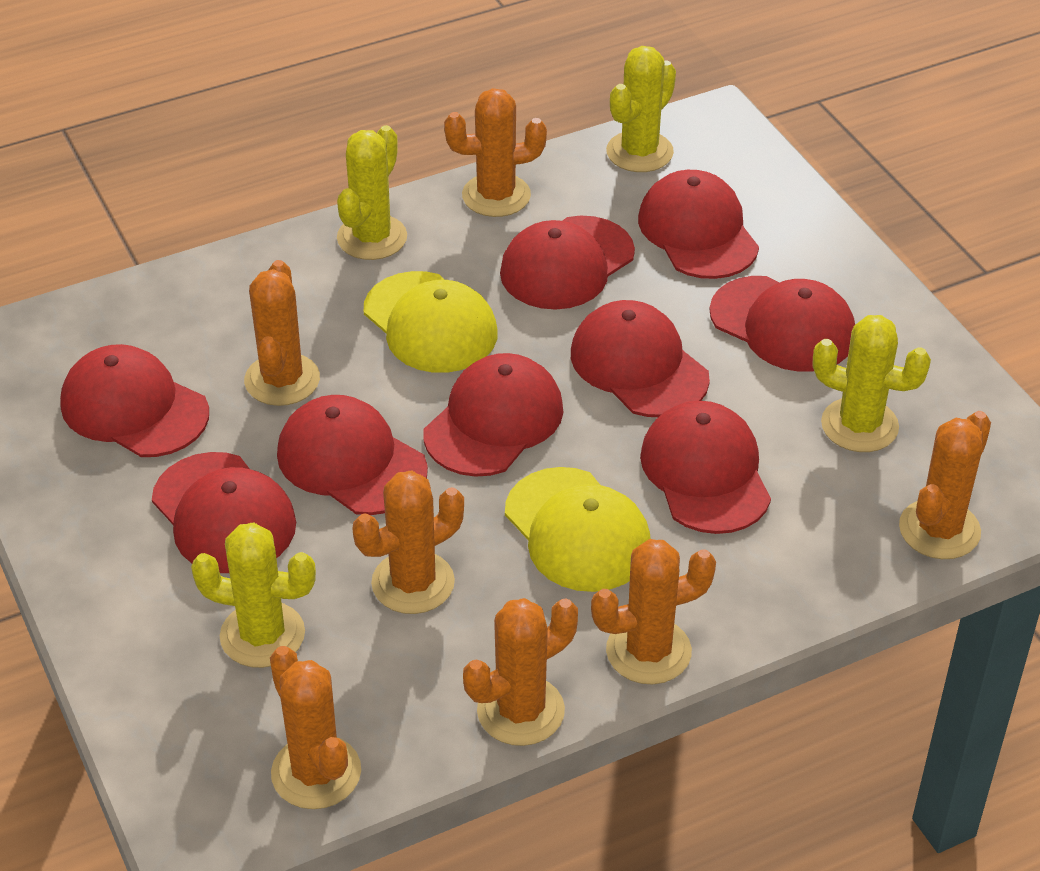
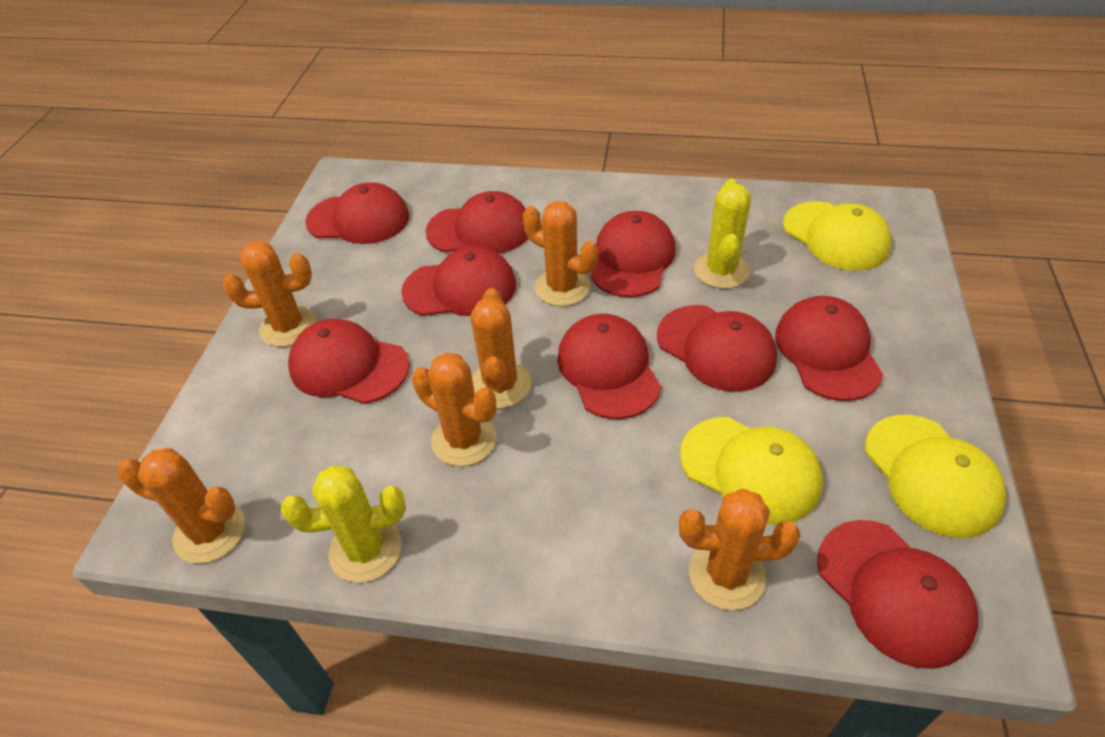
orange cactus: 7 -> 6
yellow cactus: 4 -> 2
yellow cap: 2 -> 3

